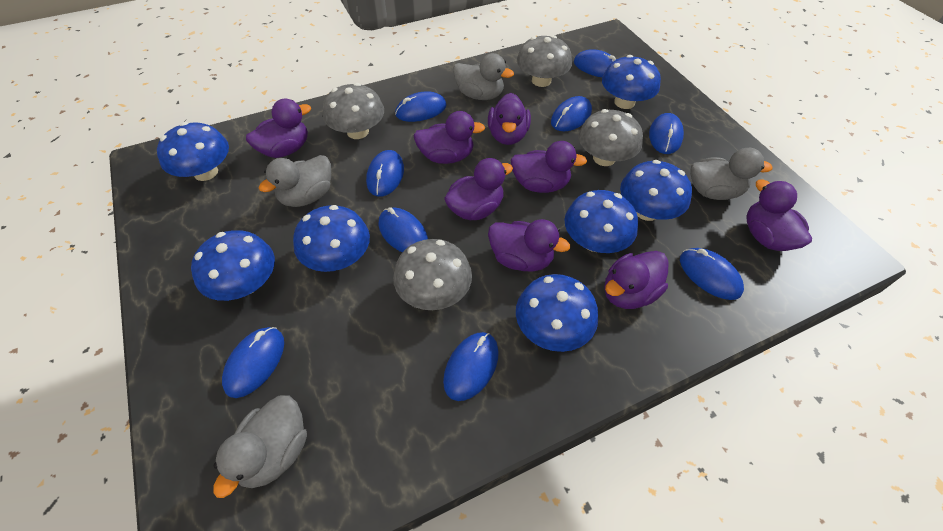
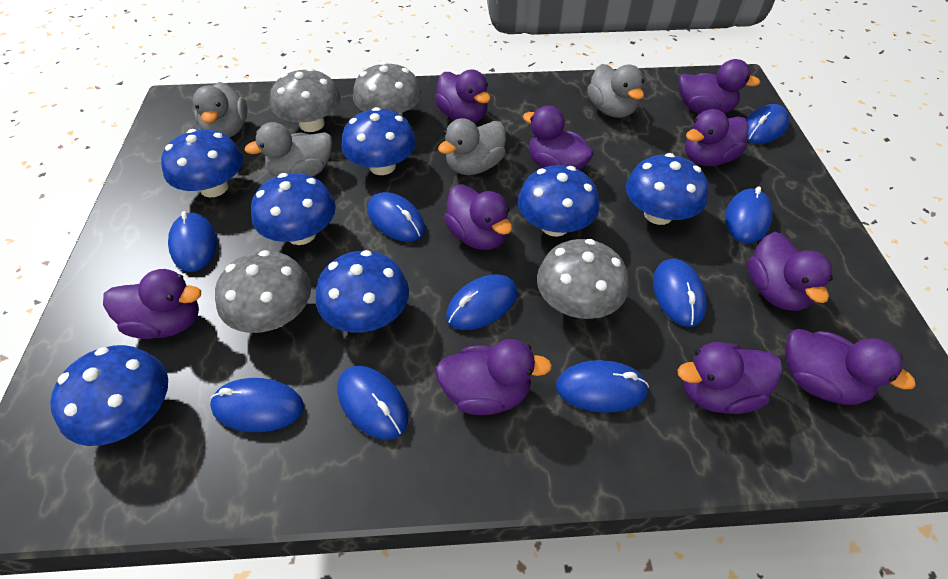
purple duck: 8 -> 10

